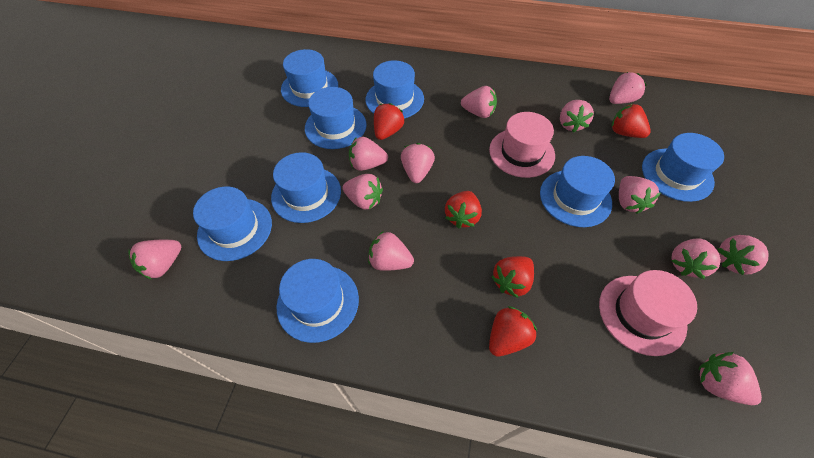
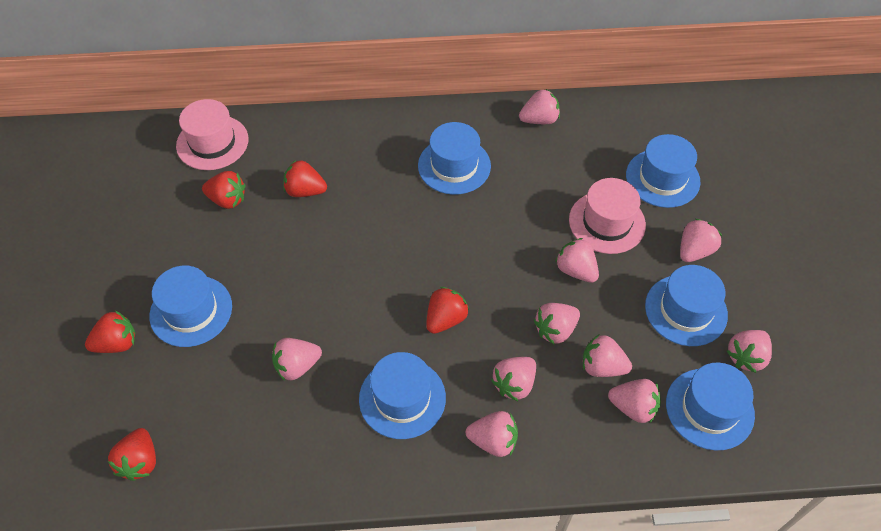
blue hat: 8 -> 6
pink strawberry: 12 -> 10

